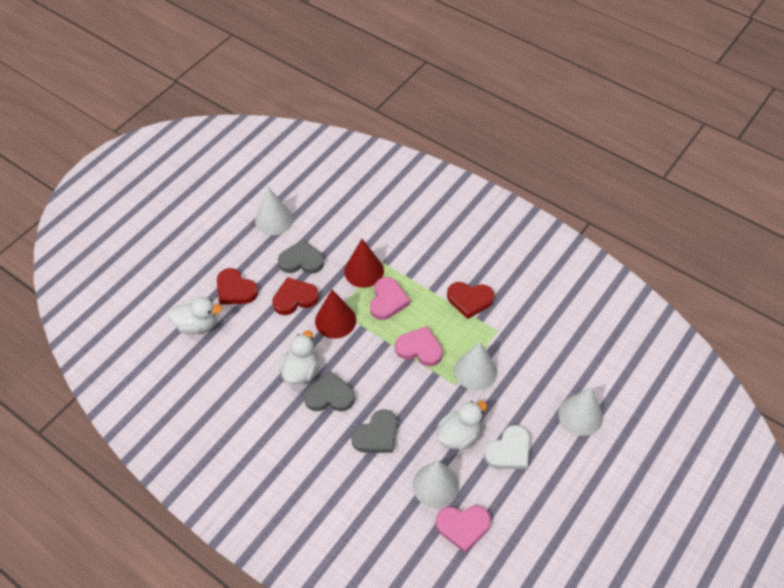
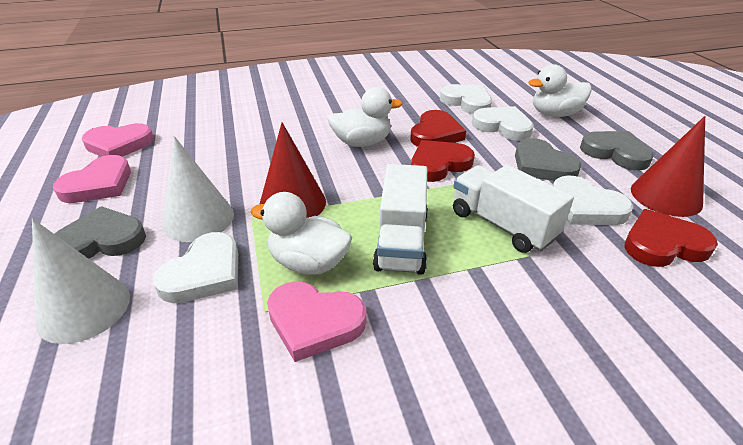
white cone: 4 -> 2
white heart: 1 -> 4
white truck: 0 -> 2

